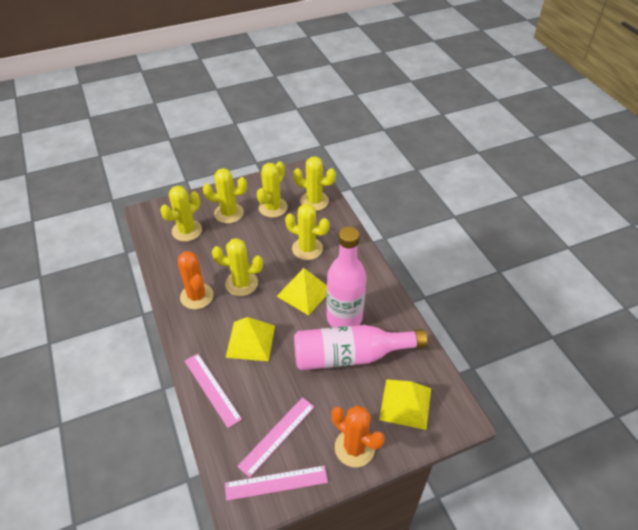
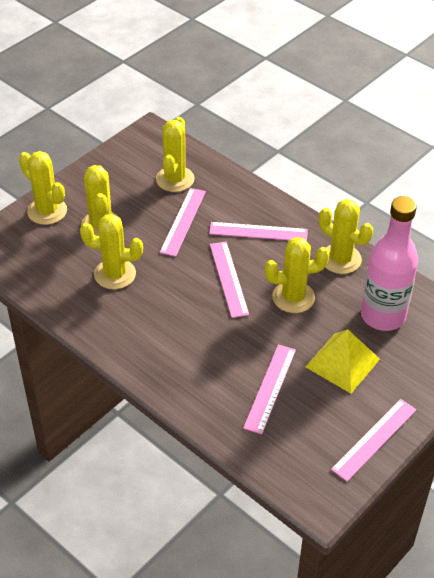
orange cactus: 2 -> 0
pink bottle: 2 -> 1
pink ruler: 3 -> 5
yellow pyramid: 3 -> 1

